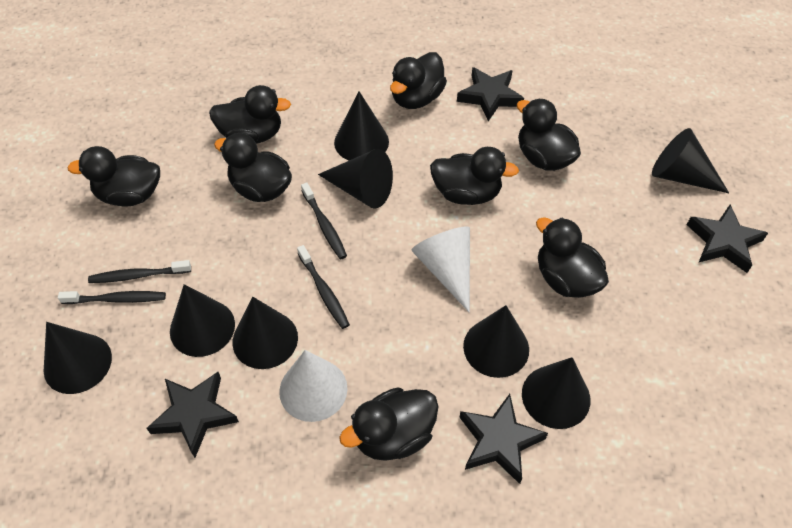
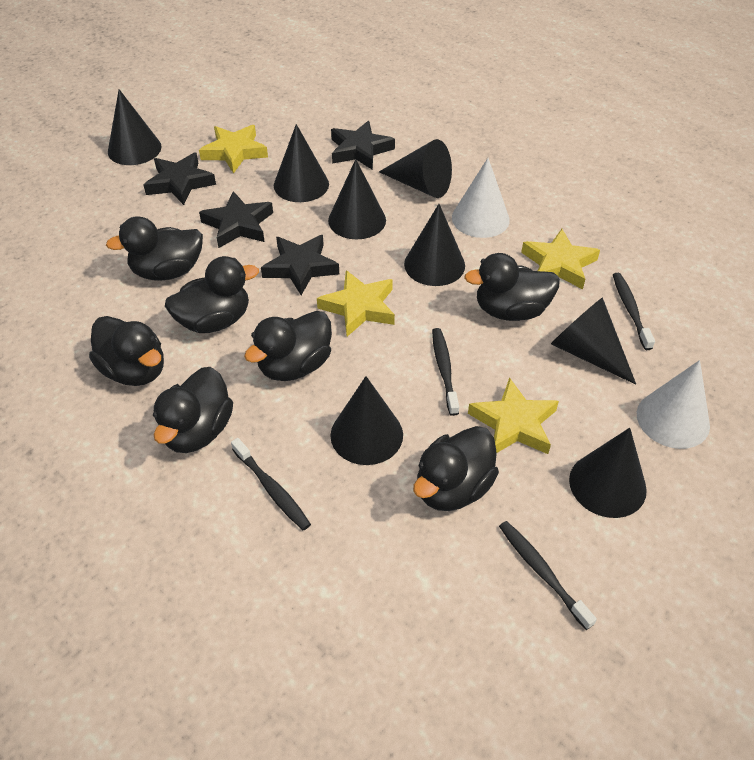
black duck: 8 -> 7
yellow star: 0 -> 4

